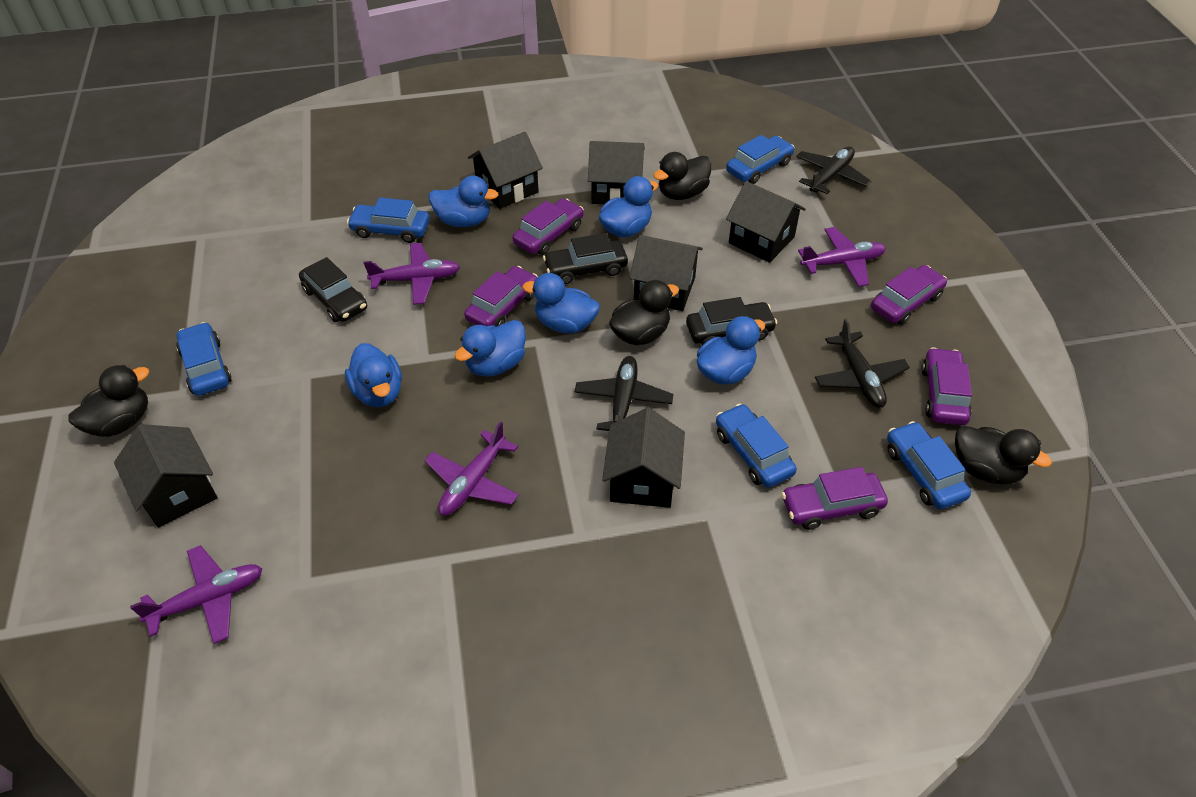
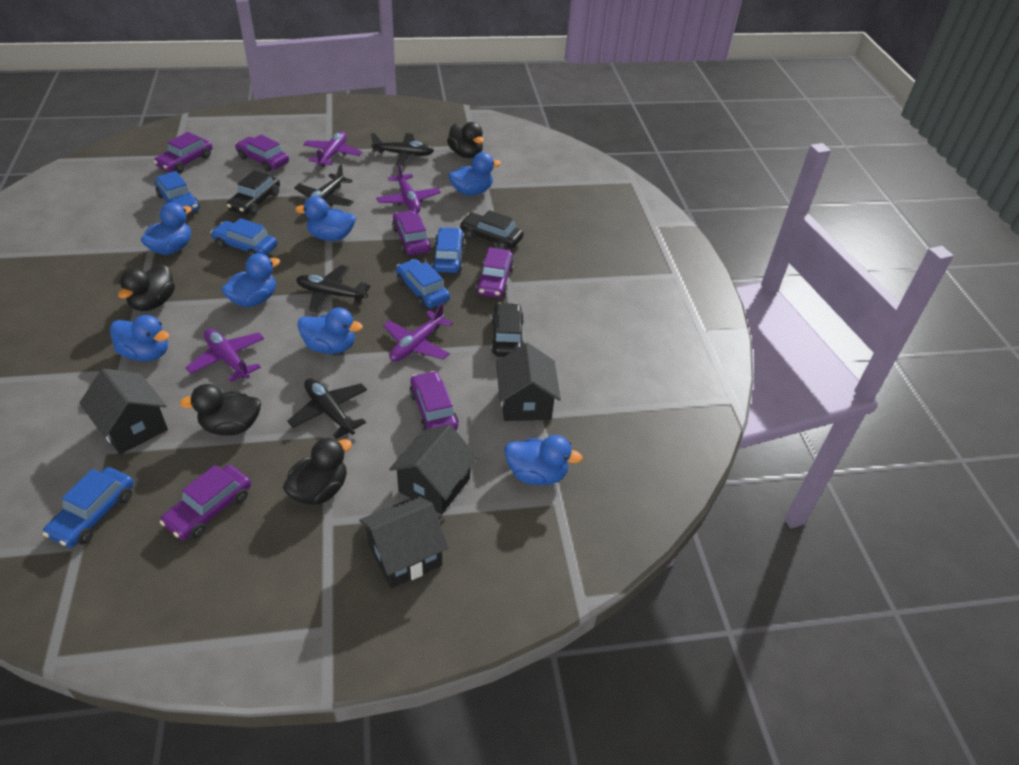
black house: 6 -> 4
black plane: 3 -> 4
blue duck: 6 -> 7
purple car: 5 -> 6

